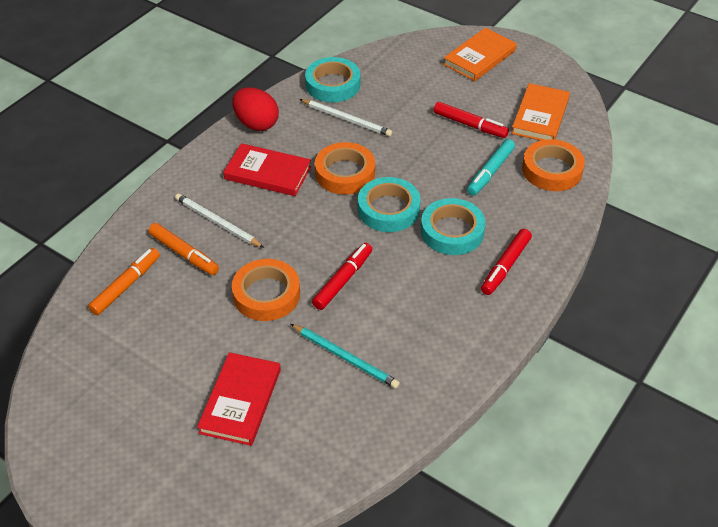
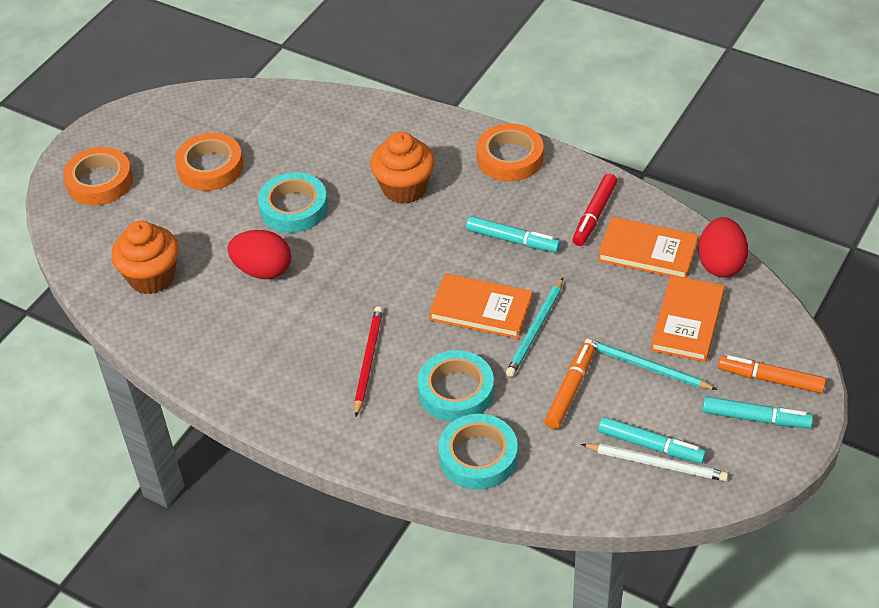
orange book: 2 -> 3
orange cupcake: 0 -> 2
red book: 2 -> 0
red egg: 1 -> 2
red marker: 3 -> 1
red pencil: 0 -> 1
turquoise marker: 1 -> 3
turquoise pencil: 1 -> 2
white pencil: 2 -> 1

